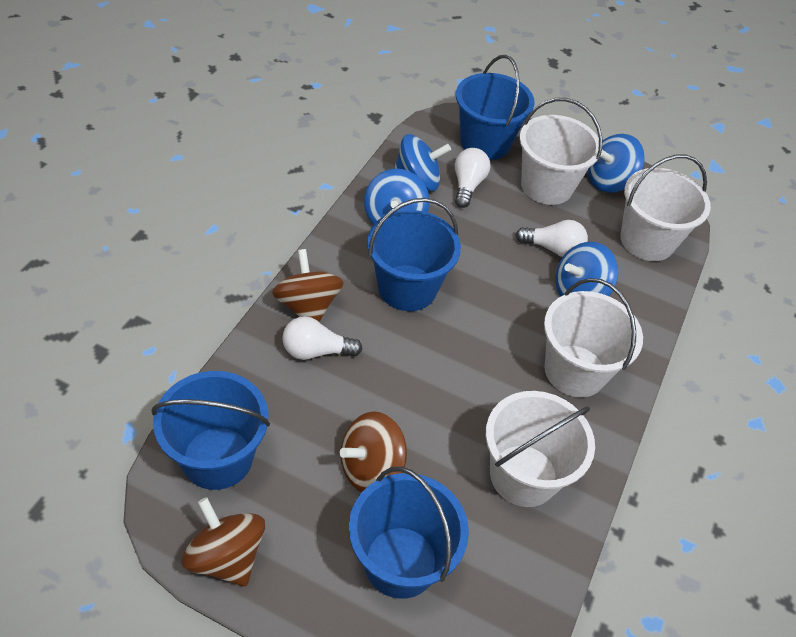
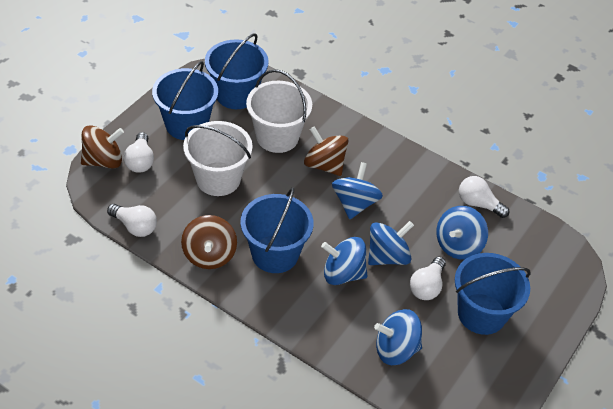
blue spinning top: 4 -> 5
white bucket: 4 -> 2
white light bulb: 3 -> 4

